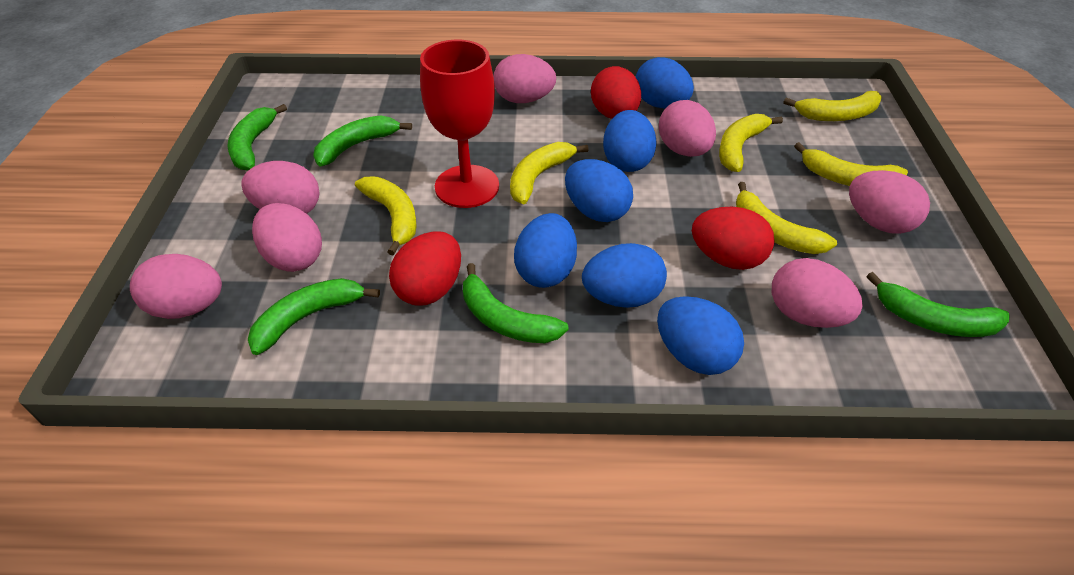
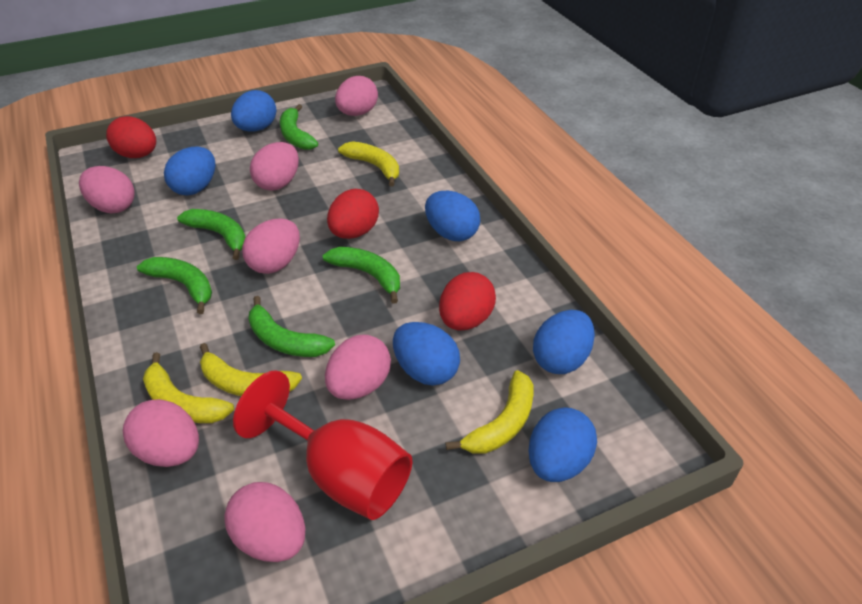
yellow banana: 6 -> 4

